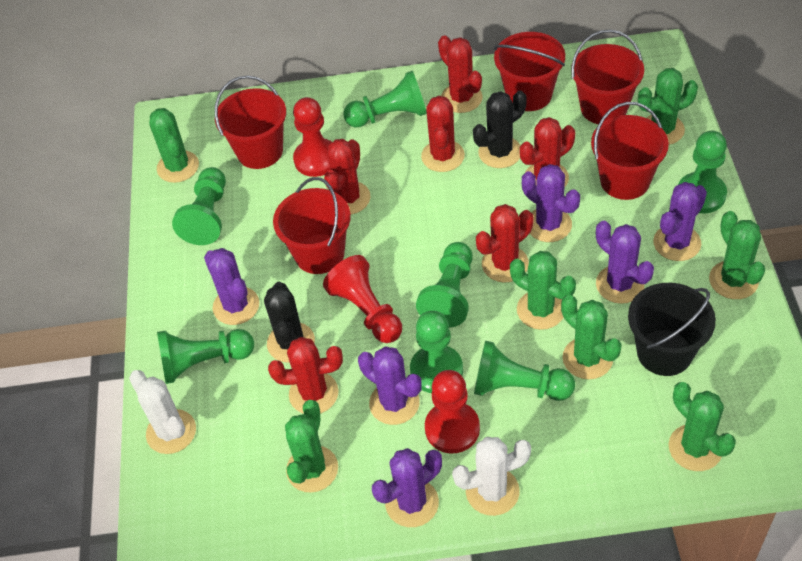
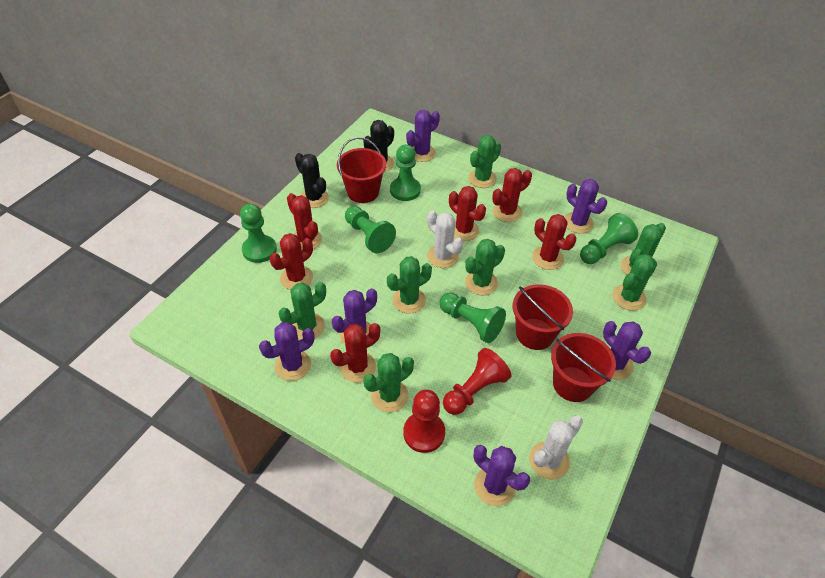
black bucket: 1 -> 0
green pawn: 7 -> 5
red bucket: 5 -> 3
red pawn: 3 -> 2

